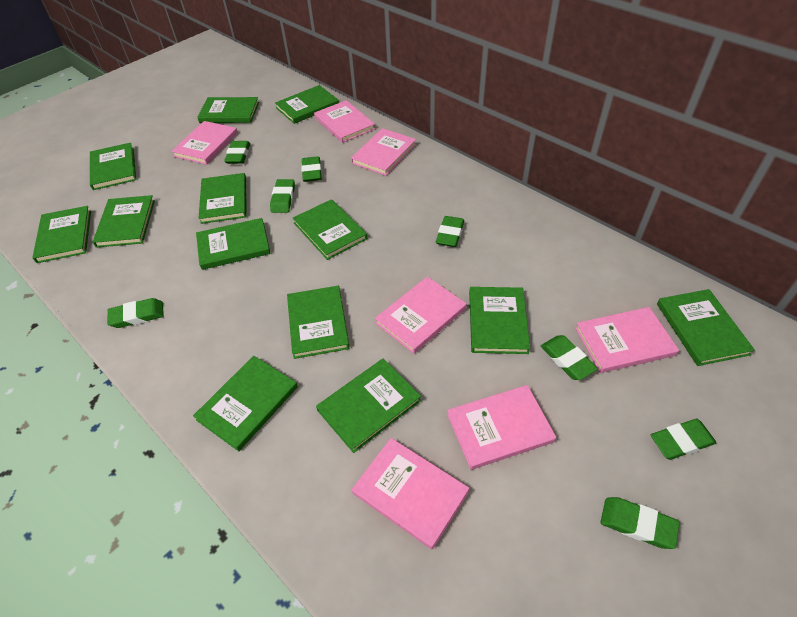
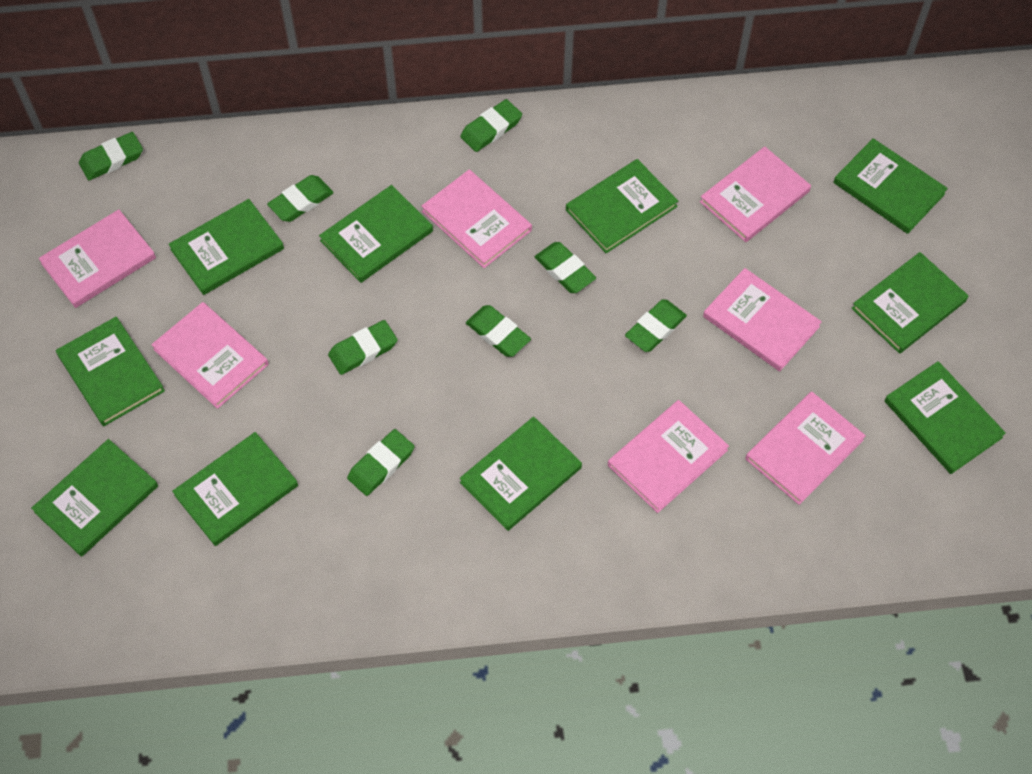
green book: 13 -> 10

